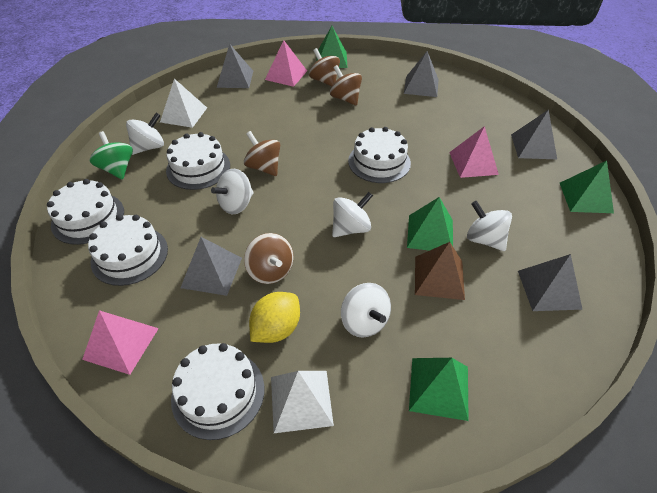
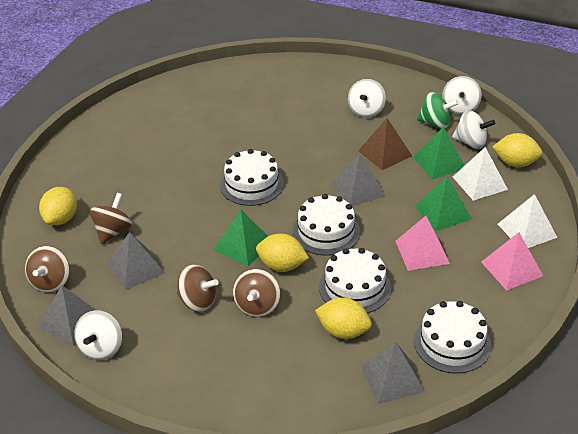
green pyramid: 4 -> 3
grey pyramid: 5 -> 4
pink pyramid: 3 -> 2
white cake: 5 -> 4
white spinning top: 5 -> 4
yellow lemon: 1 -> 4

